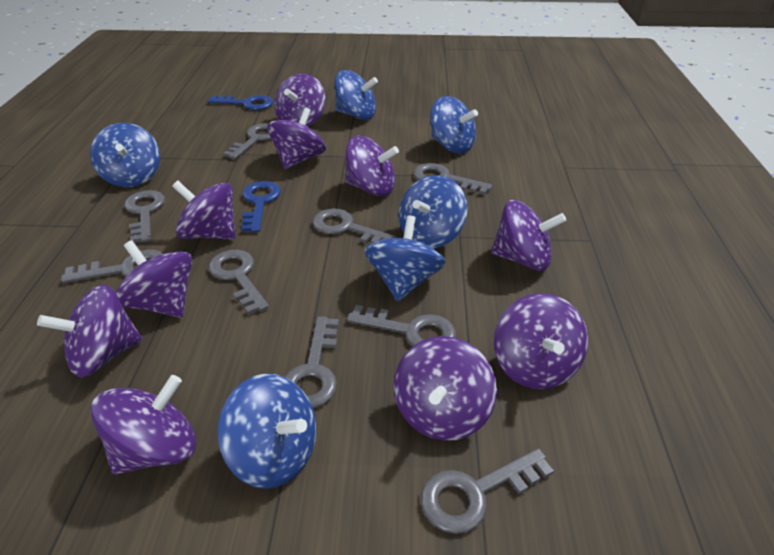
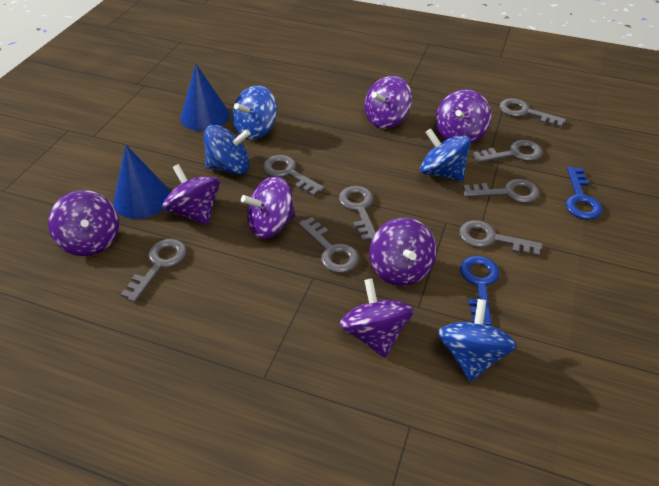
blue cone: 0 -> 2
blue spinning top: 6 -> 4
grey key: 9 -> 8
purple spinning top: 10 -> 7

